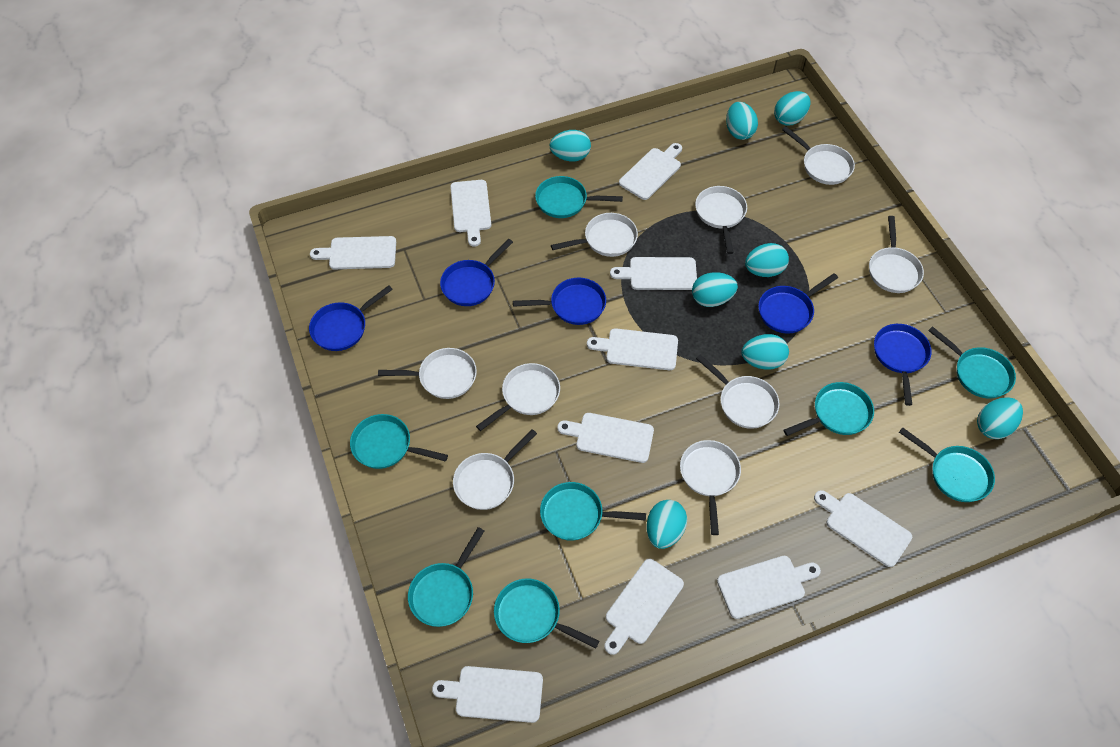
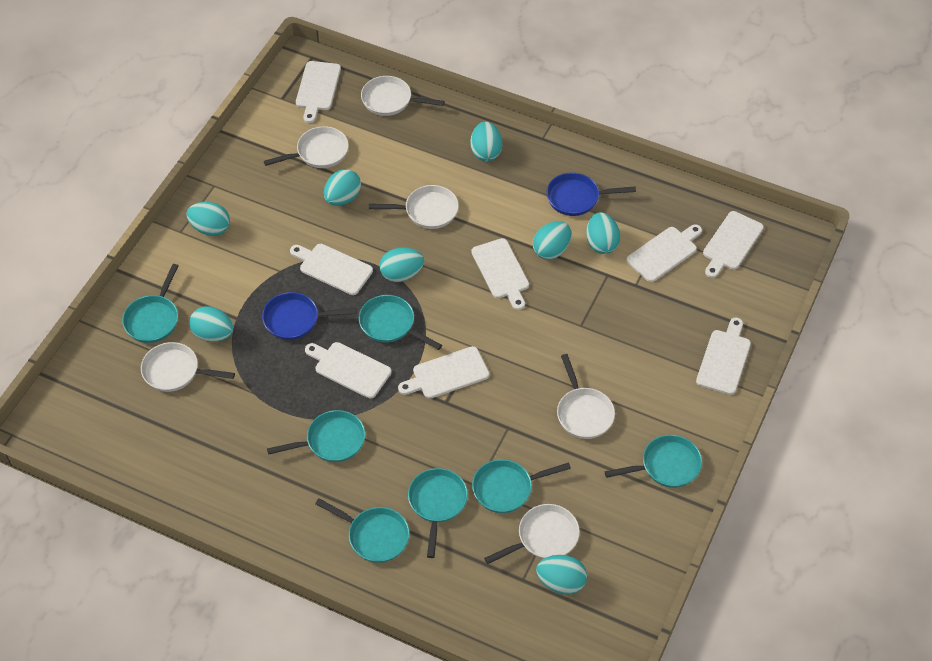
blue pan: 5 -> 2
turquoise pan: 8 -> 7
white cutting board: 10 -> 8
white pan: 9 -> 6

